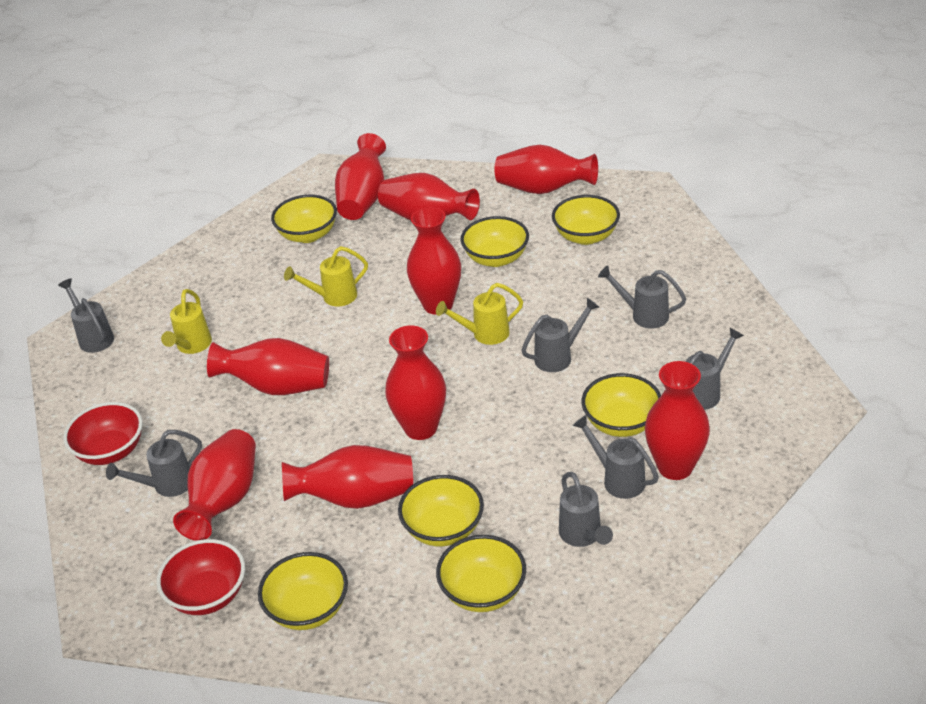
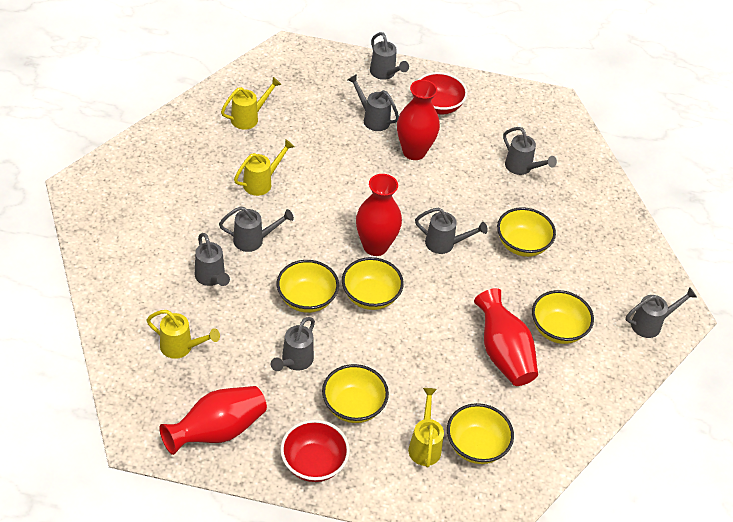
grey watering can: 7 -> 8
red vase: 9 -> 4
yellow bowl: 7 -> 6
yellow watering can: 3 -> 4

